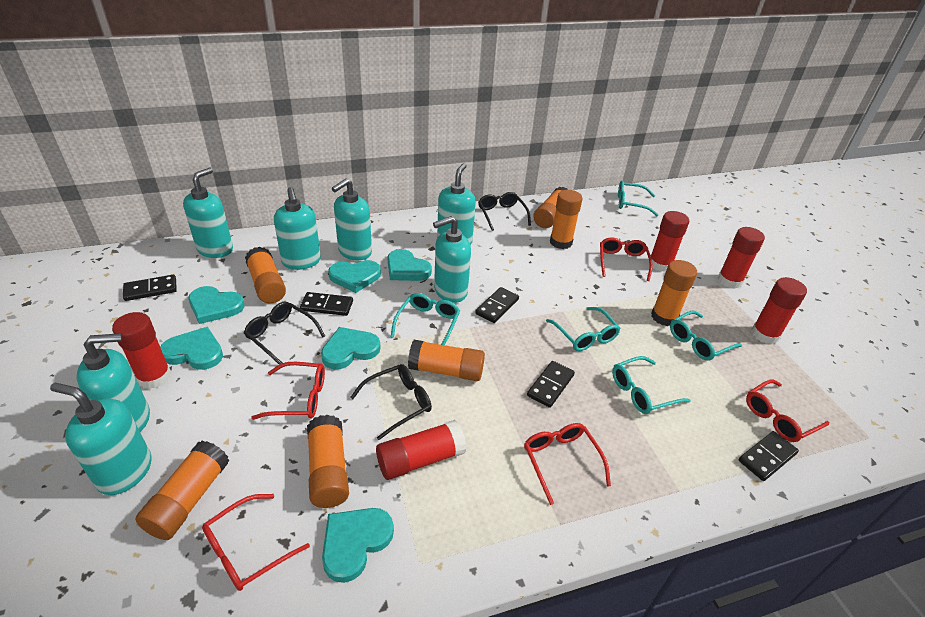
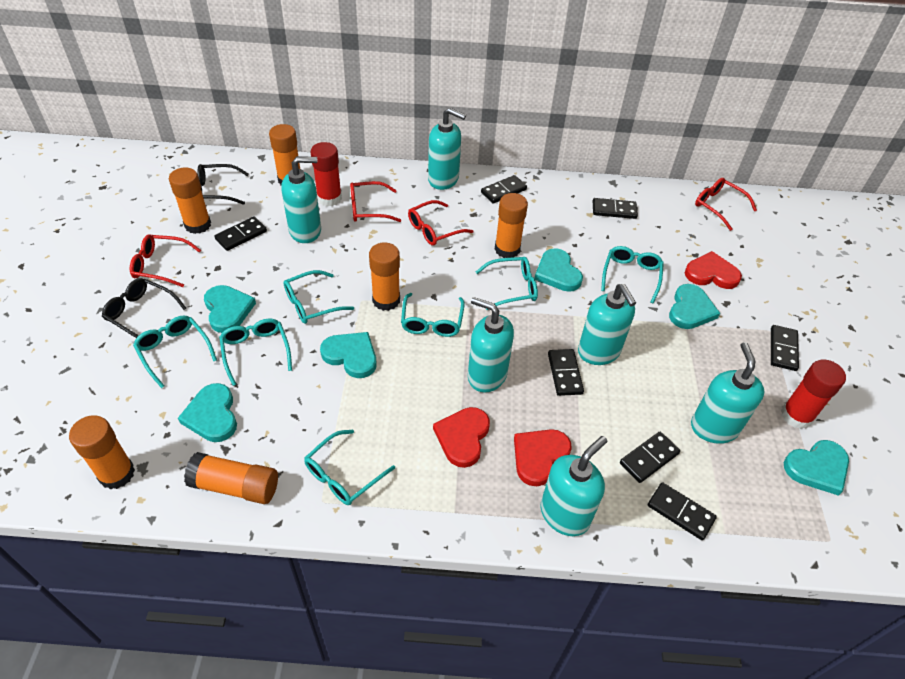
black domino: 5 -> 7
black glasses: 3 -> 2
orange glue stick: 7 -> 6
red glasses: 5 -> 4
red glue stick: 5 -> 2
red heart: 0 -> 3
turquoise glasses: 5 -> 7
turquoise soap dispenser: 7 -> 6

